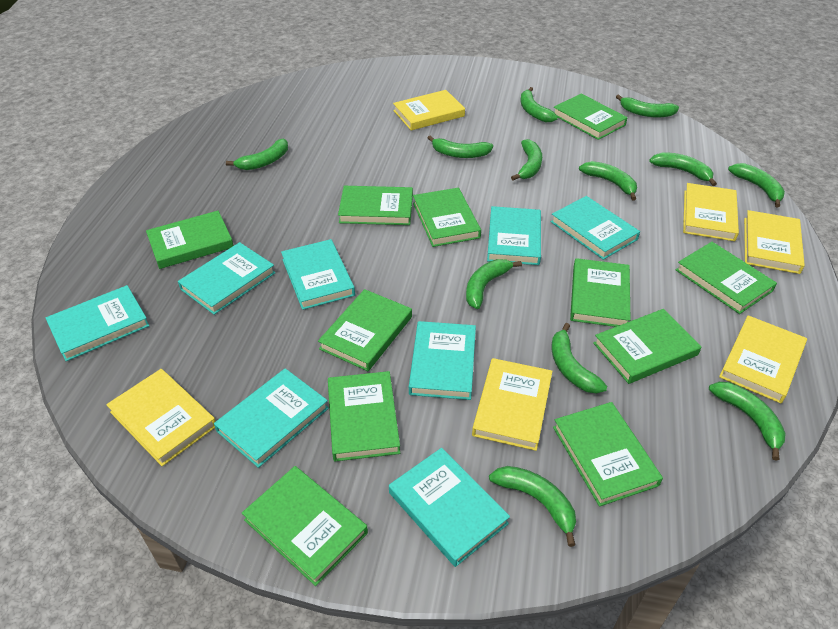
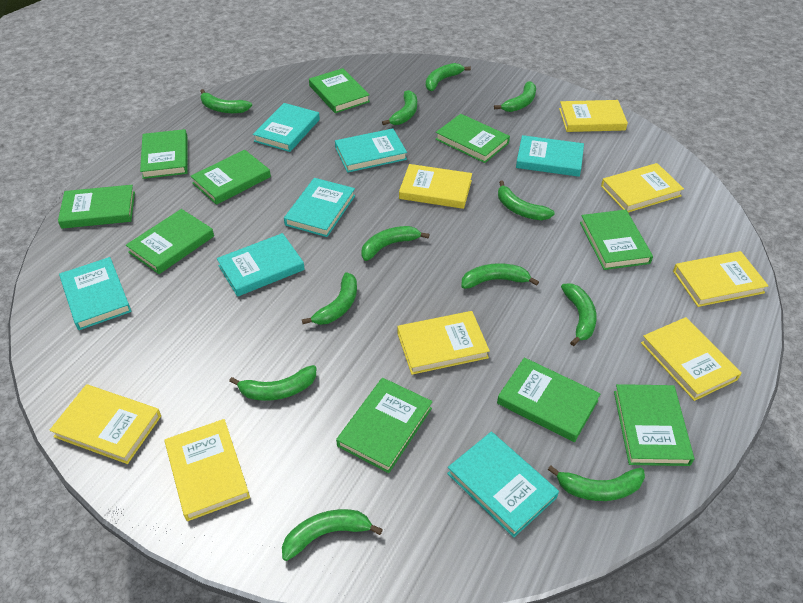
green book: 11 -> 10
turquoise book: 8 -> 7
yellow book: 6 -> 8

